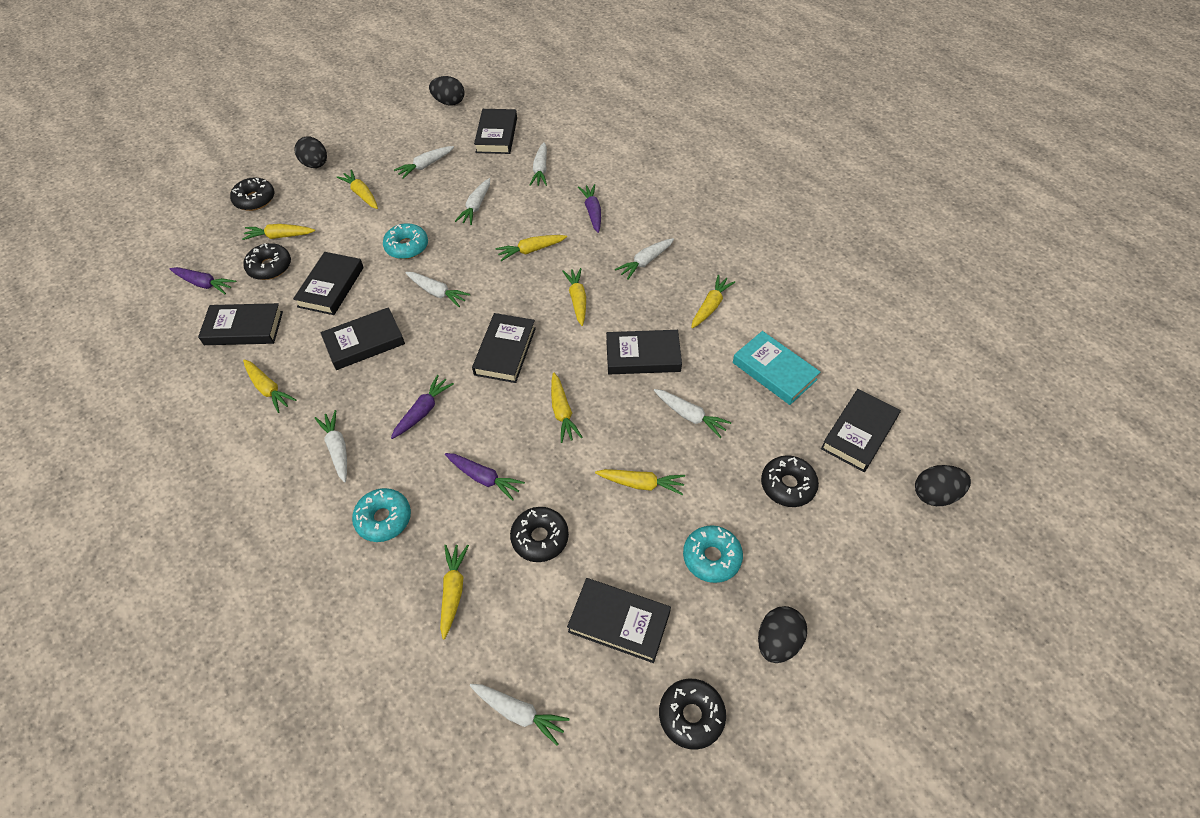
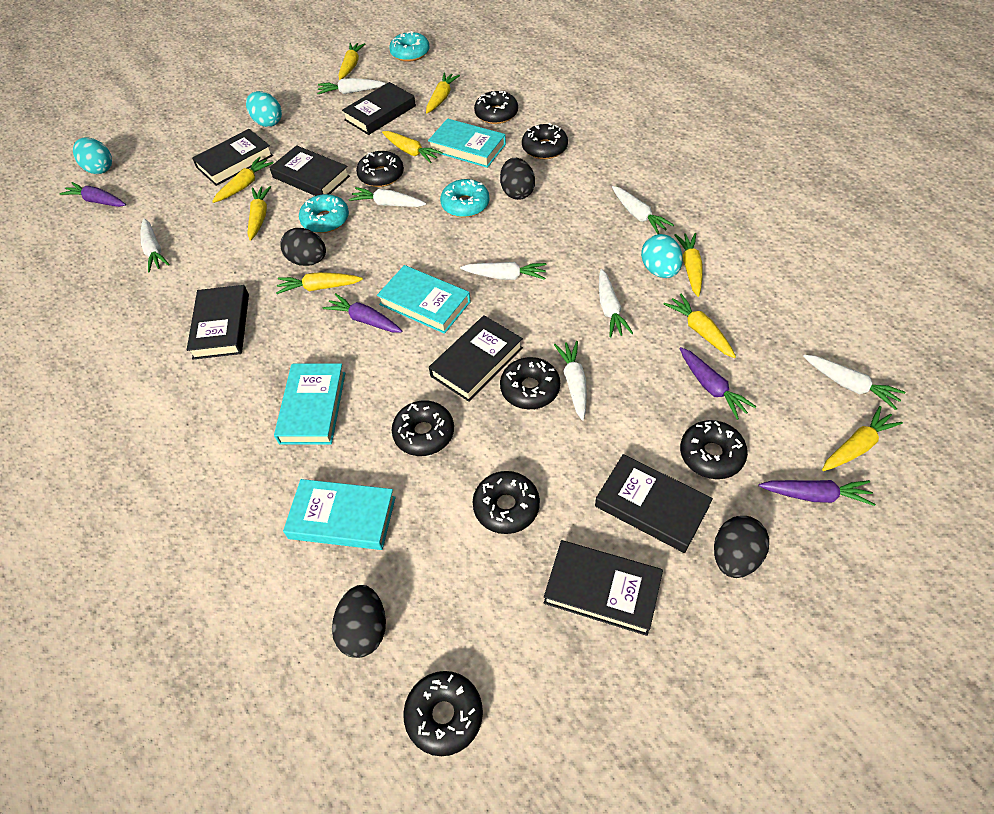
black book: 8 -> 7
black donut: 5 -> 8
turquoise book: 1 -> 4
turquoise egg: 0 -> 3

